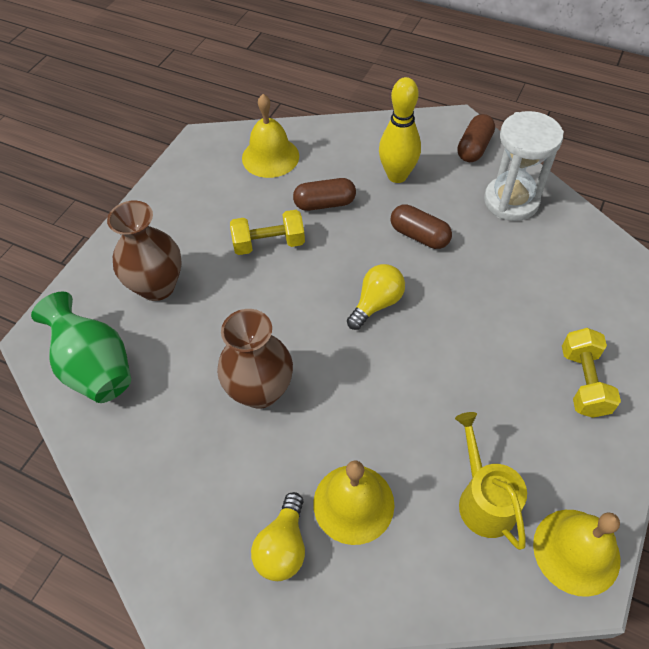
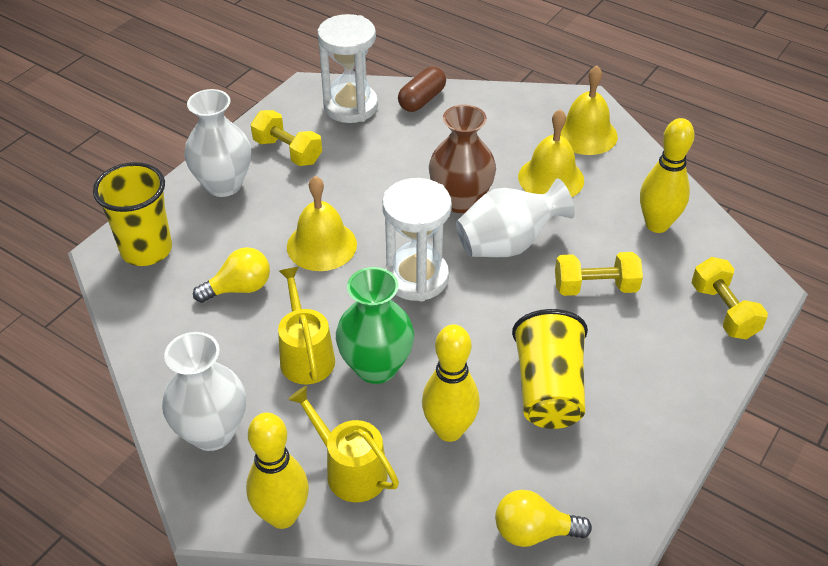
brown capsule: 3 -> 1
brown vase: 2 -> 1
white hourglass: 1 -> 2
white vase: 0 -> 3
yellow bowling pin: 1 -> 3
yellow cup: 0 -> 2
yellow dumbbell: 2 -> 3
yellow watering can: 1 -> 2

